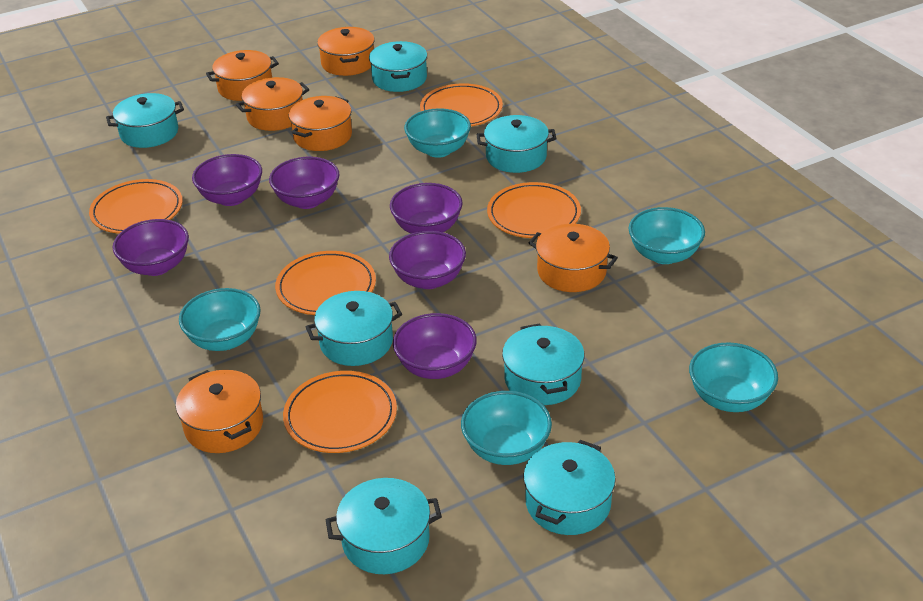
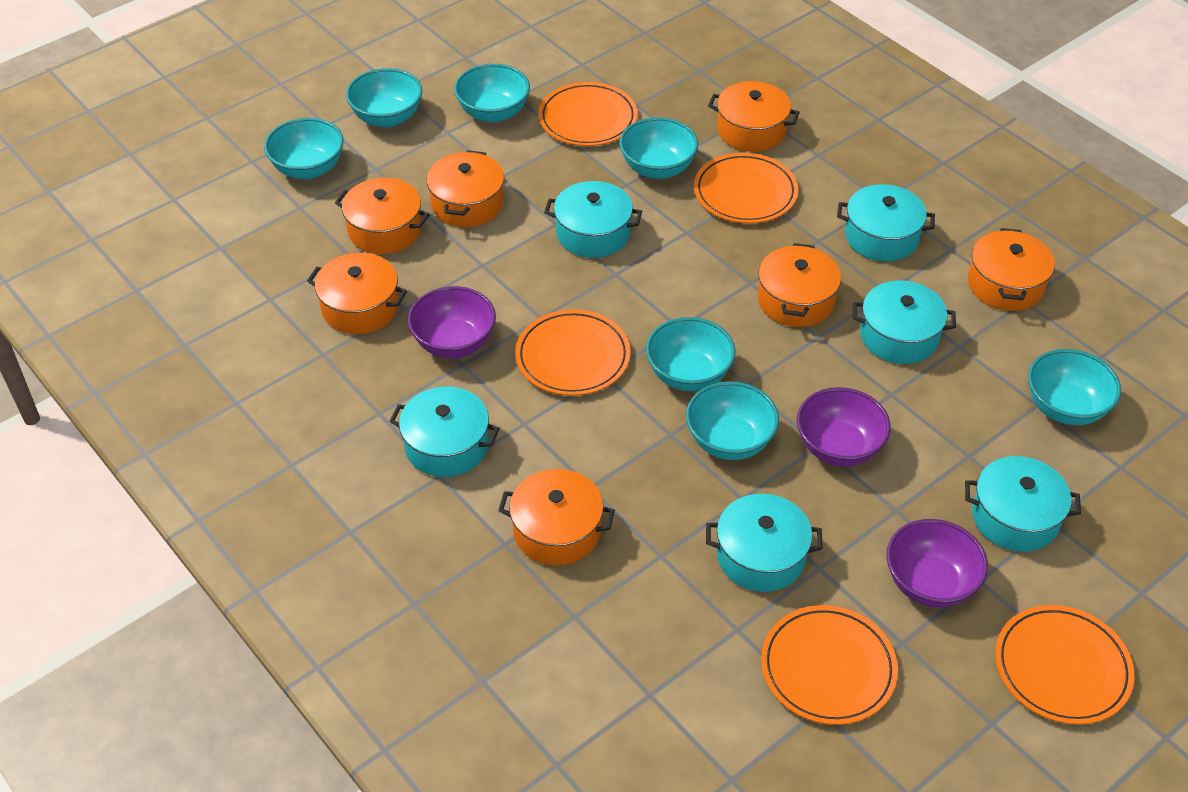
orange pot: 6 -> 7
purple bowl: 6 -> 3
turquoise bowl: 5 -> 7
turquoise pot: 7 -> 6

